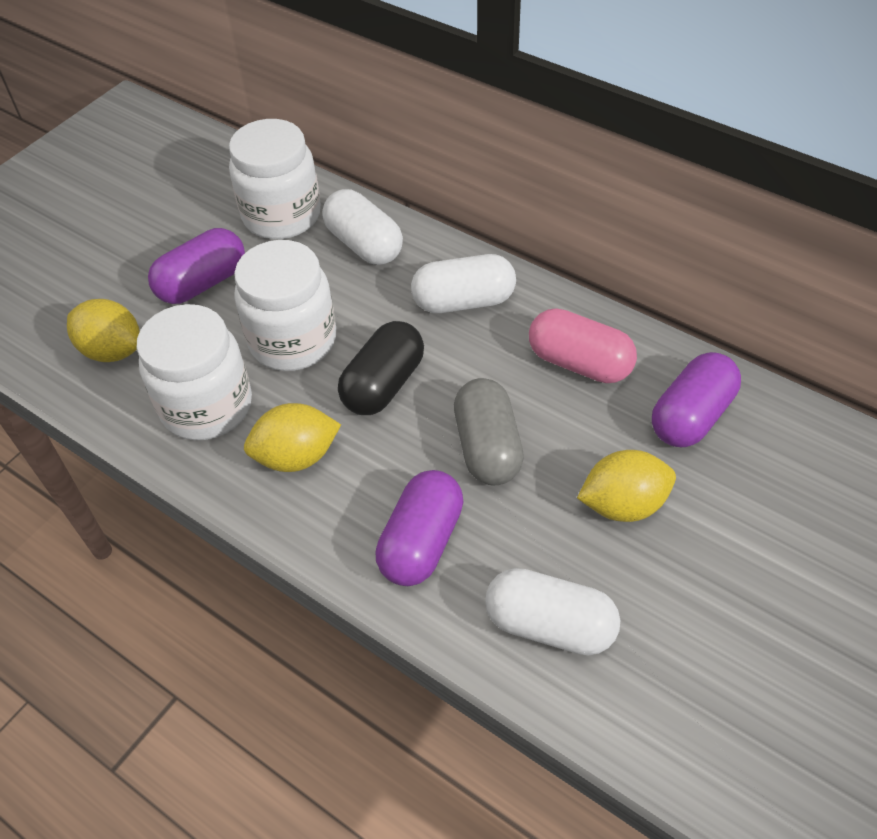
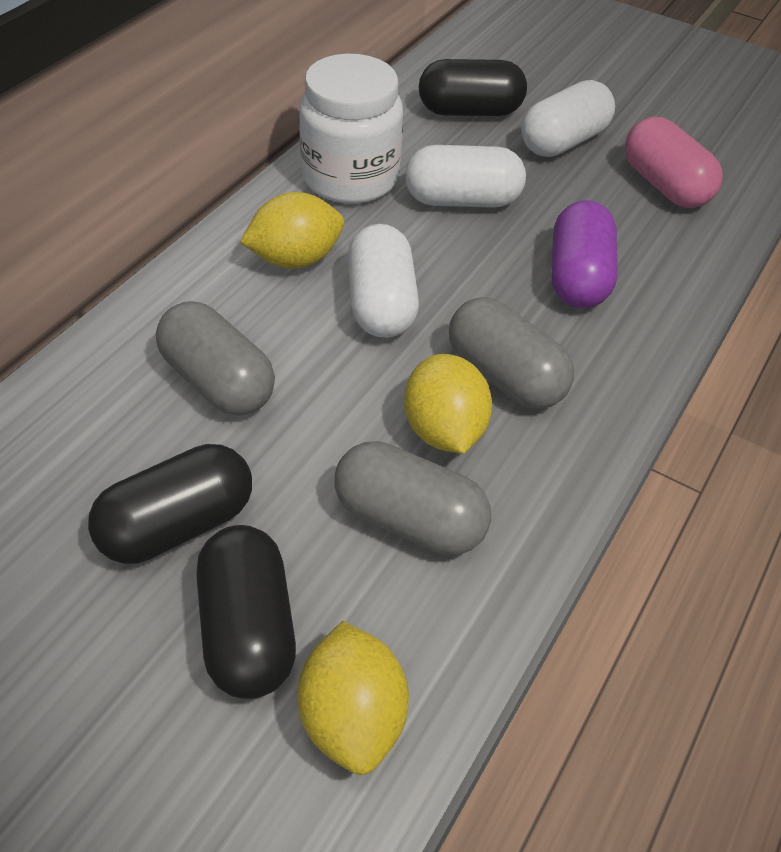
black capsule: 1 -> 3
grey capsule: 1 -> 3
purple capsule: 3 -> 1
white jar: 3 -> 1

